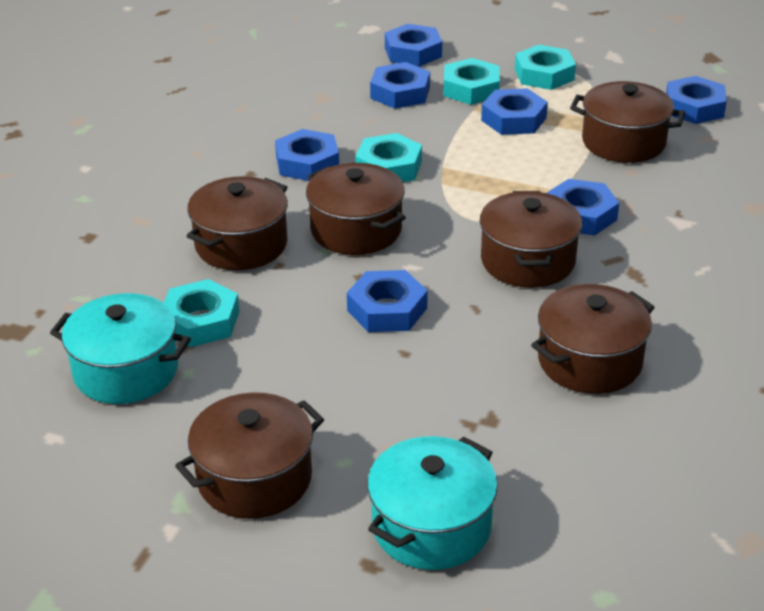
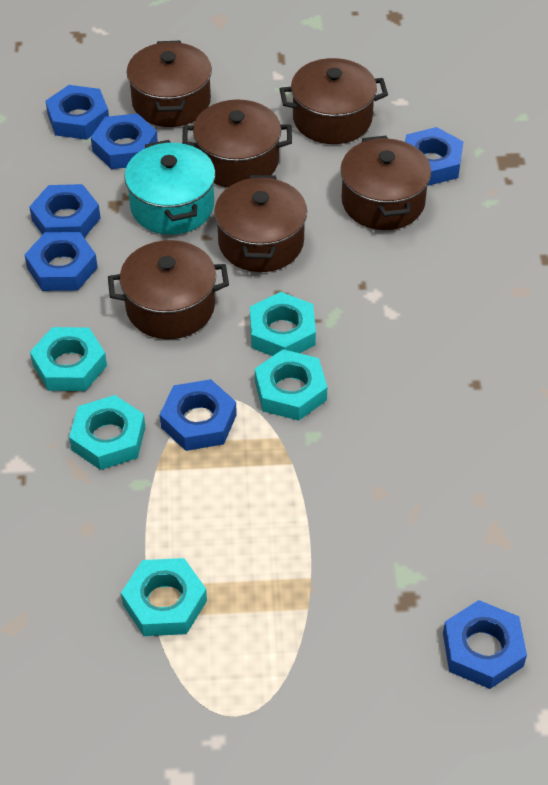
turquoise nut: 4 -> 5
turquoise pot: 2 -> 1

